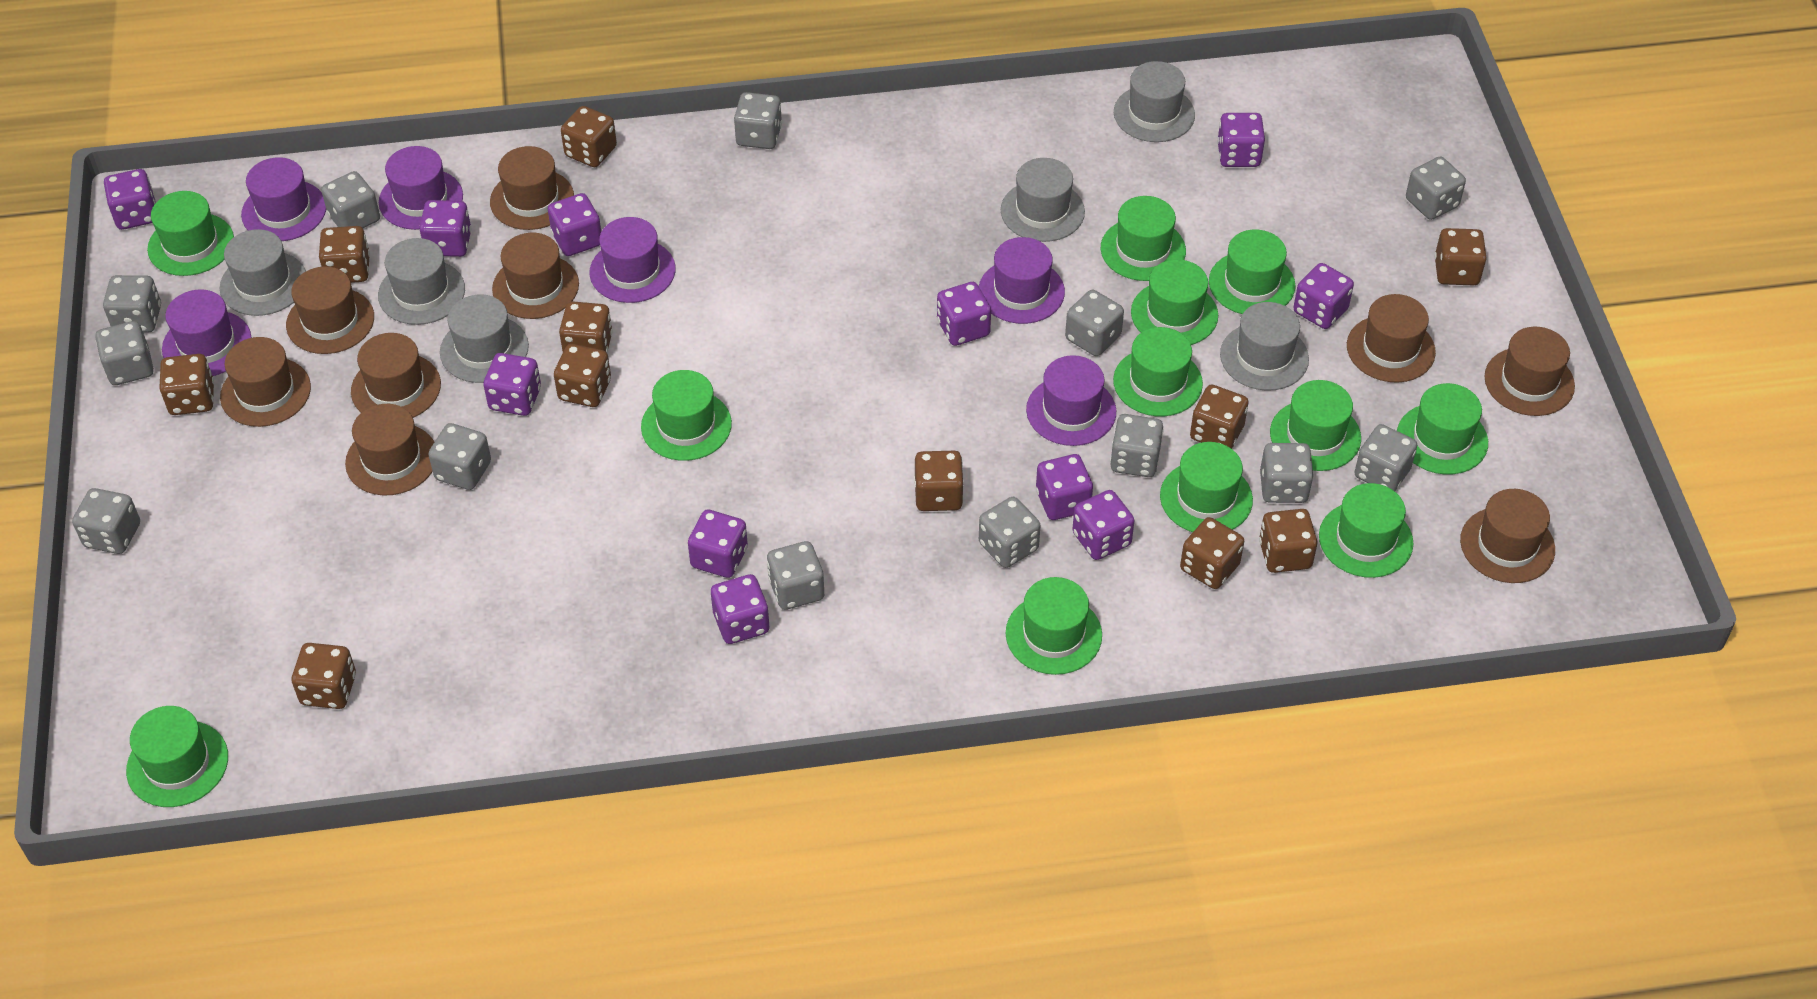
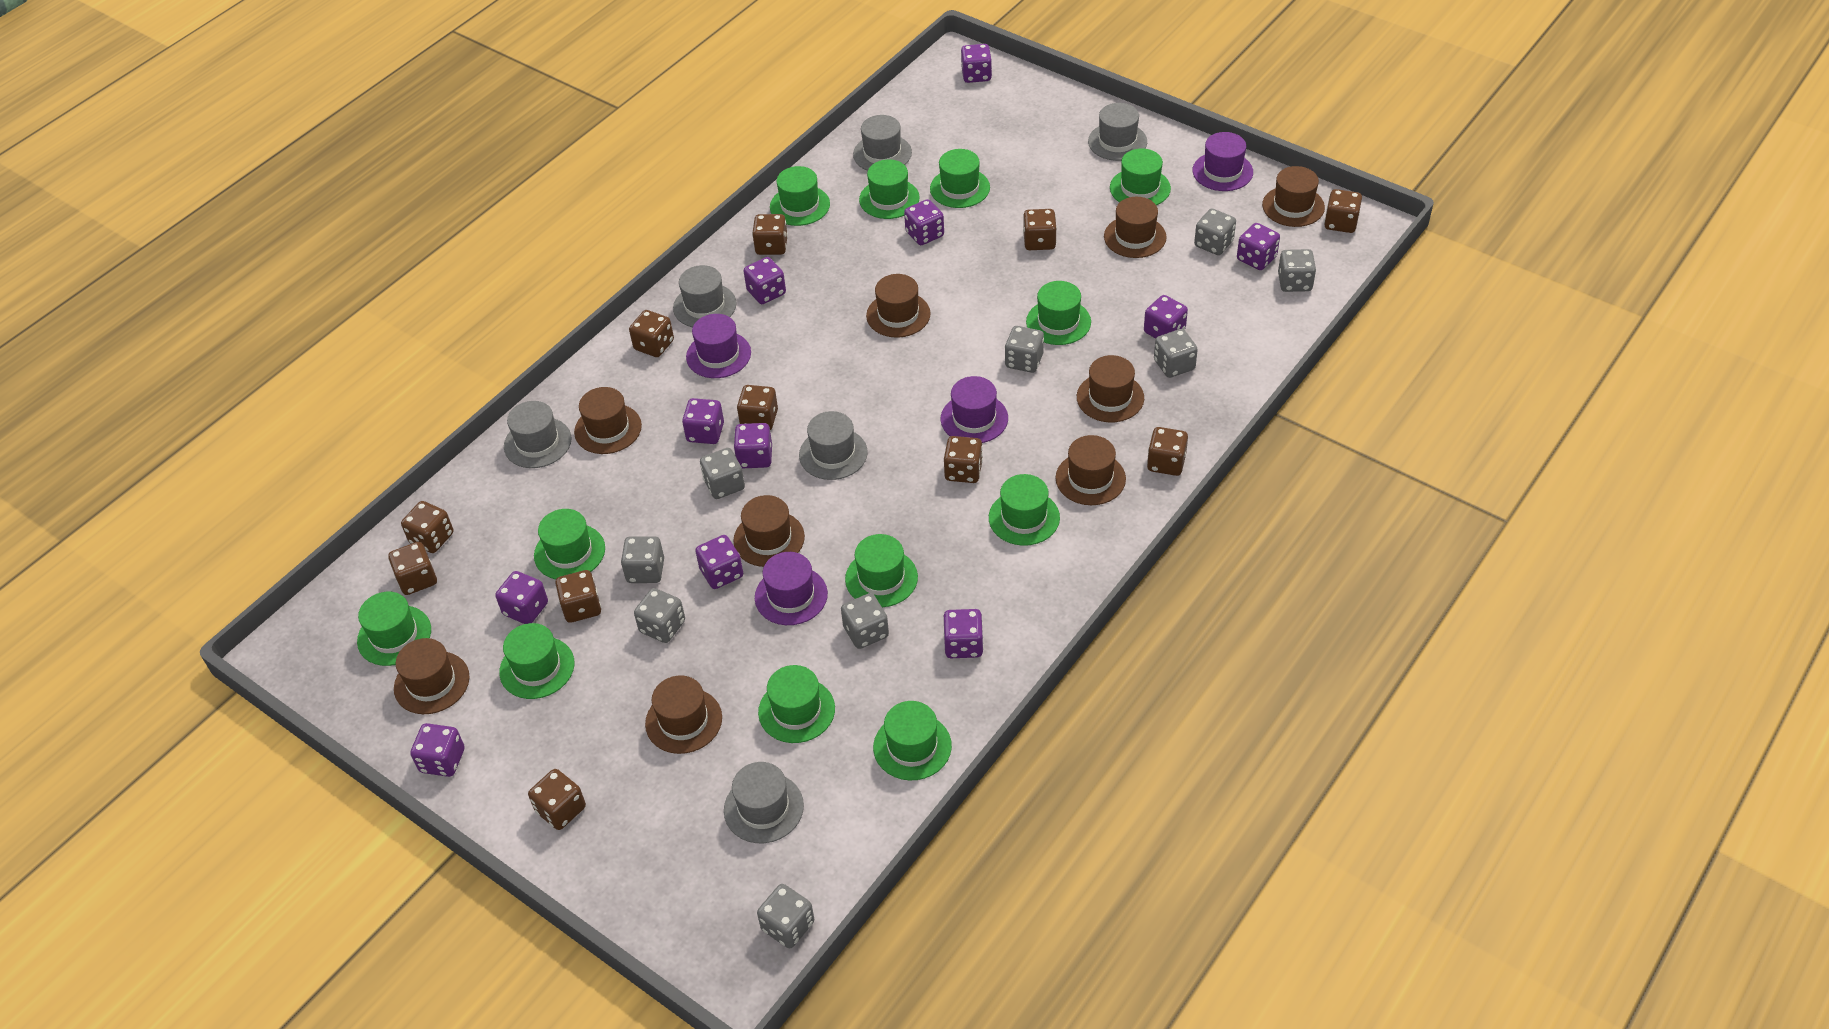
grey dice: 13 -> 9
purple hat: 6 -> 4

